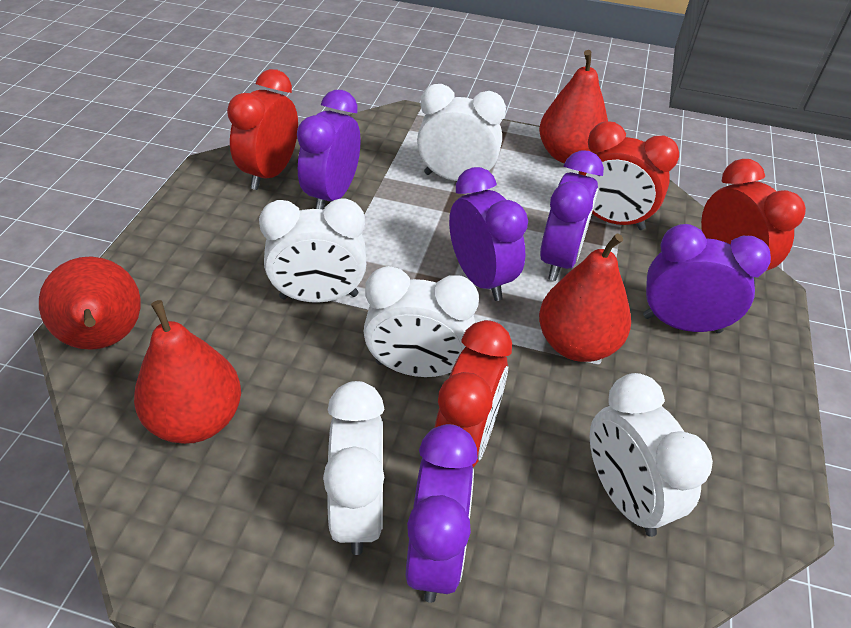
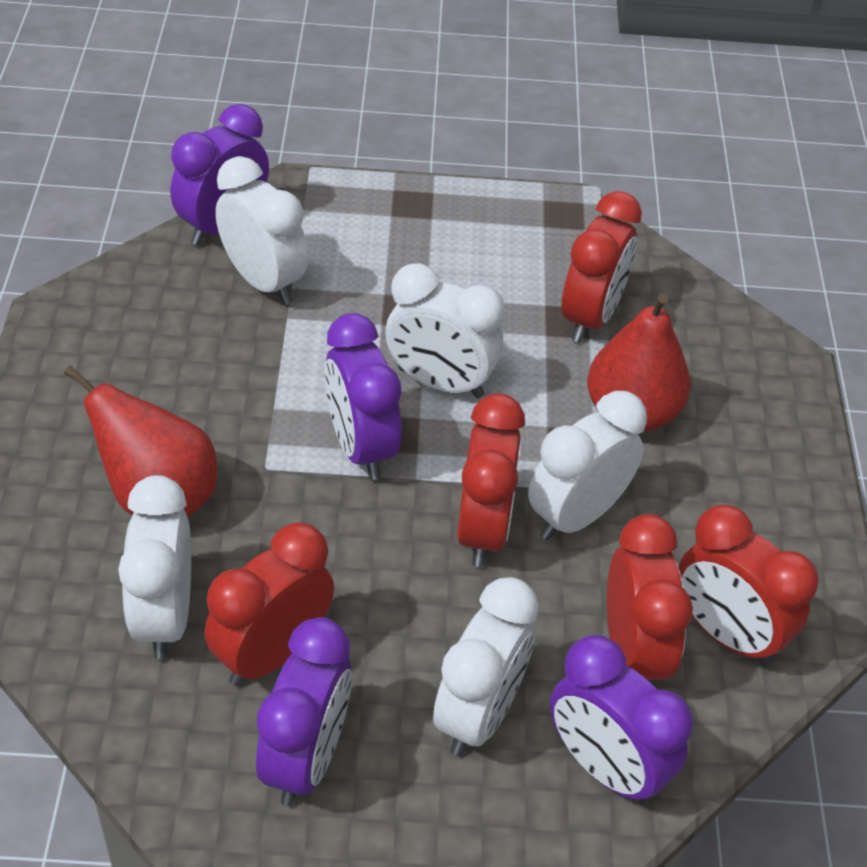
purple clock: 5 -> 4
red clock: 4 -> 5
red pear: 4 -> 2

